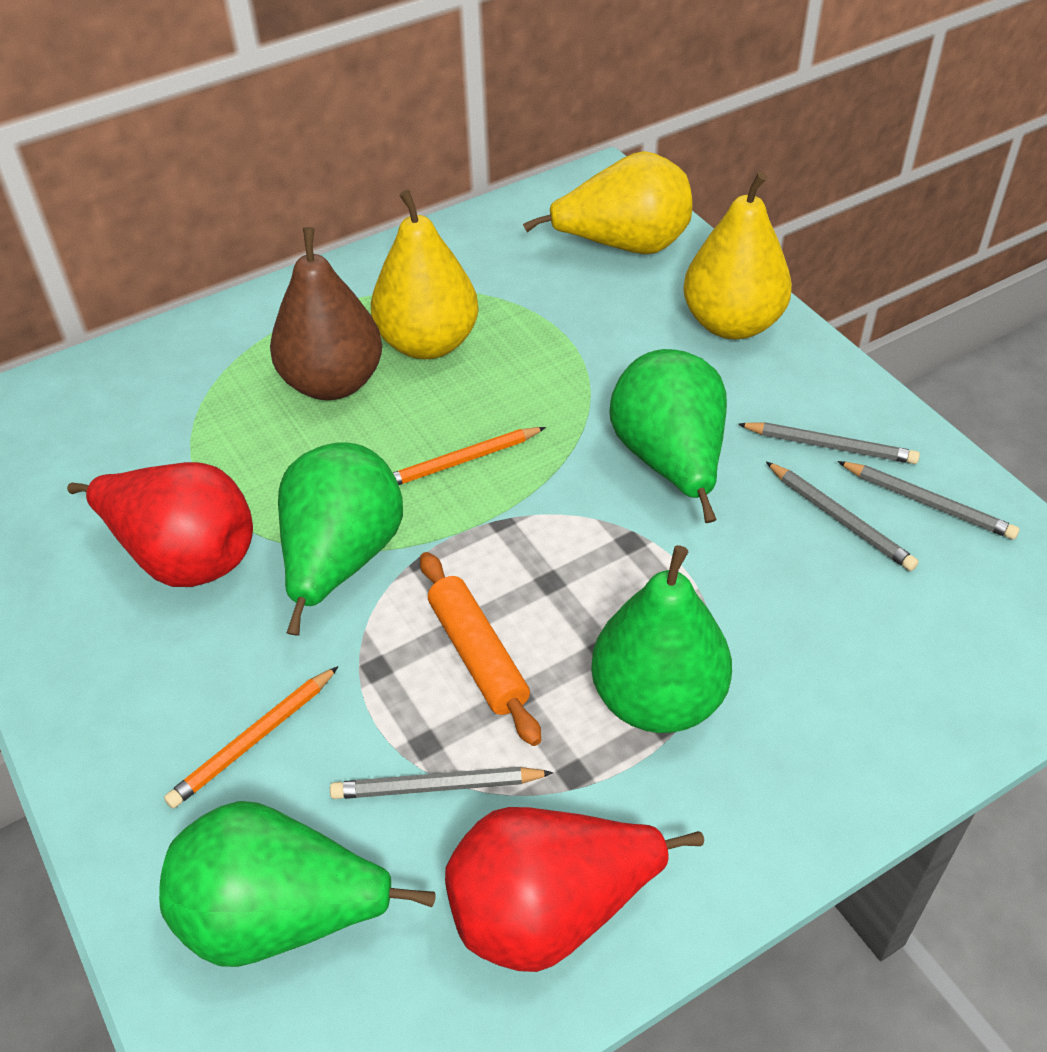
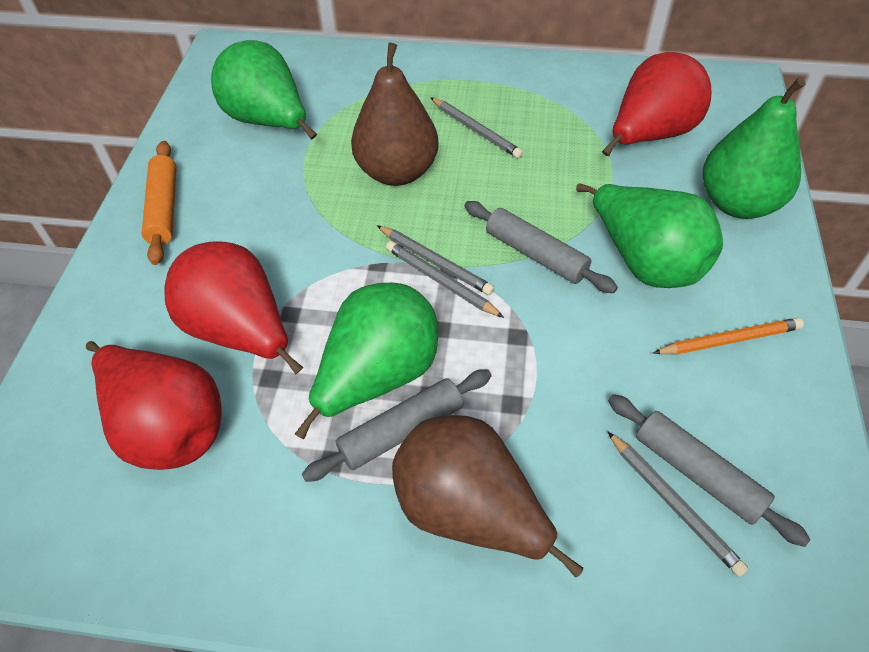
brown pear: 1 -> 2
grey rolling pin: 0 -> 3
orange pencil: 2 -> 1
red pear: 2 -> 3
yellow pear: 3 -> 0

